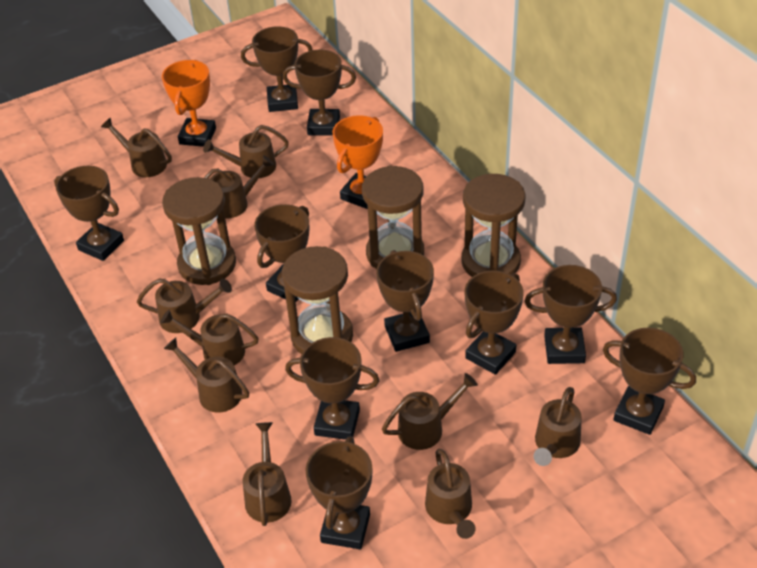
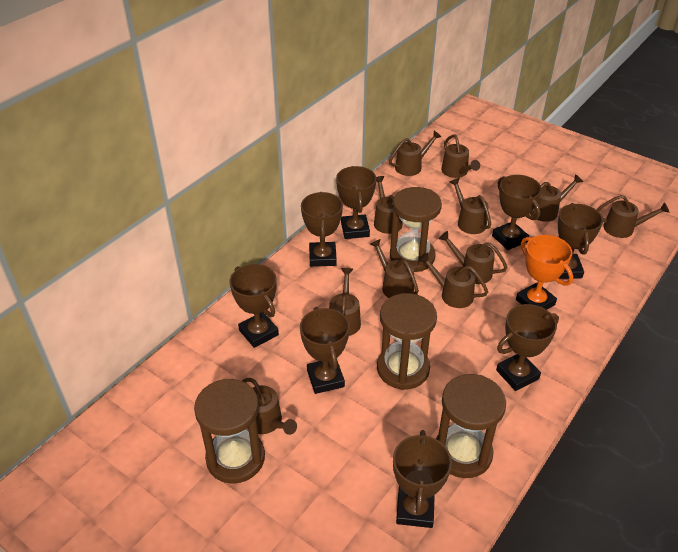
brown trophy: 10 -> 8
brown watering can: 10 -> 11
orange trophy: 2 -> 1

